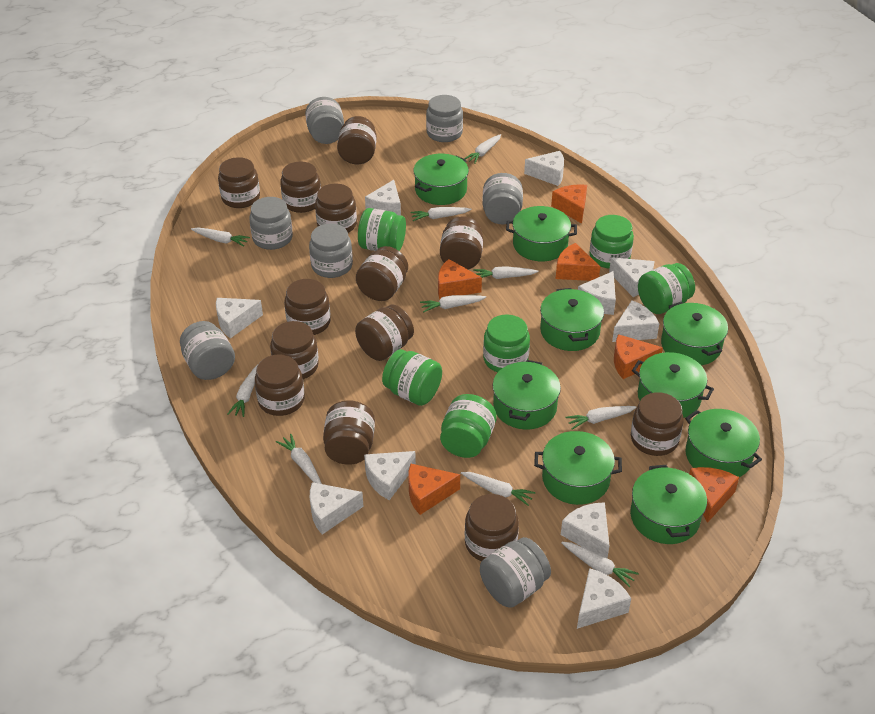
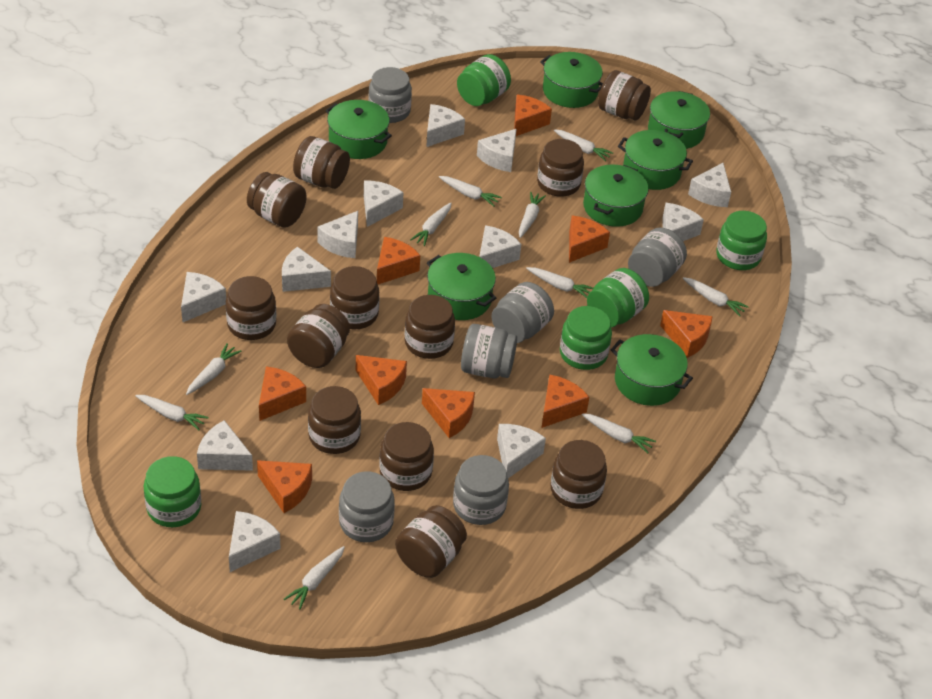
brown jar: 13 -> 12
green jar: 6 -> 5
green pot: 9 -> 7
grey jar: 7 -> 6
orange cheese: 6 -> 9
white cheese: 10 -> 12

